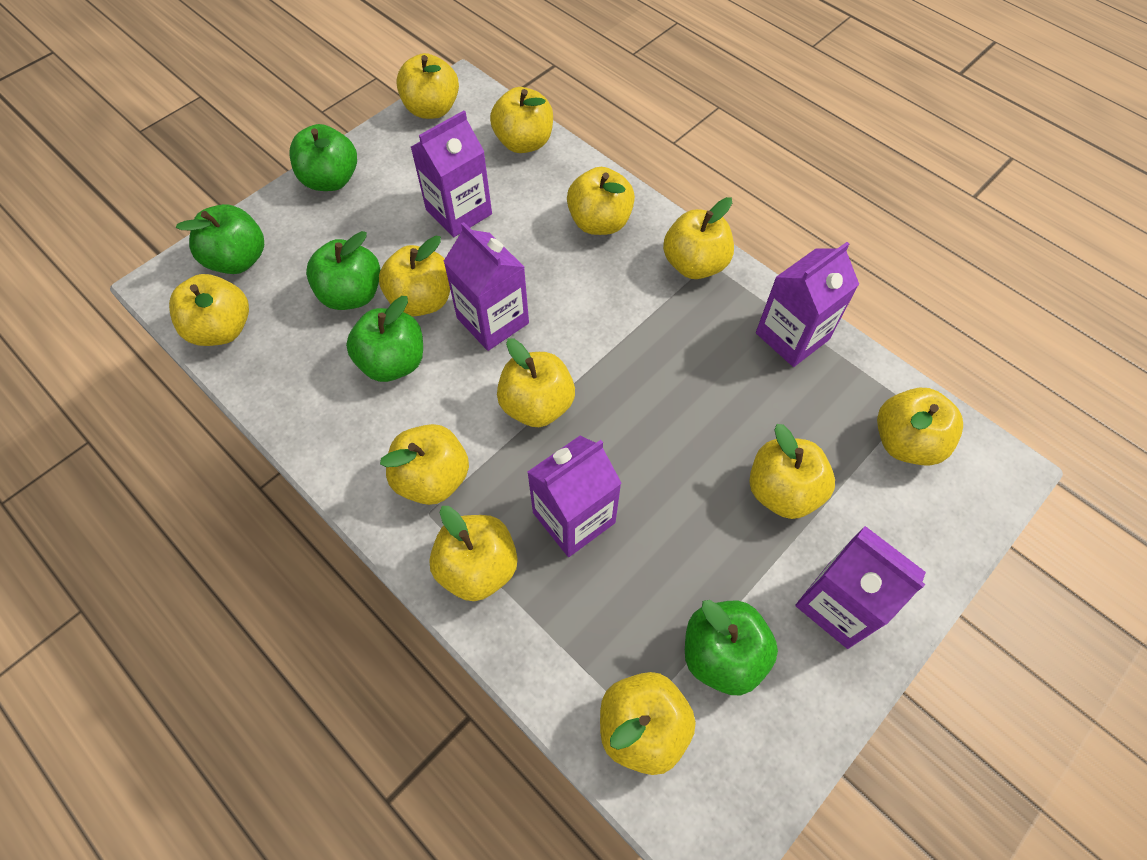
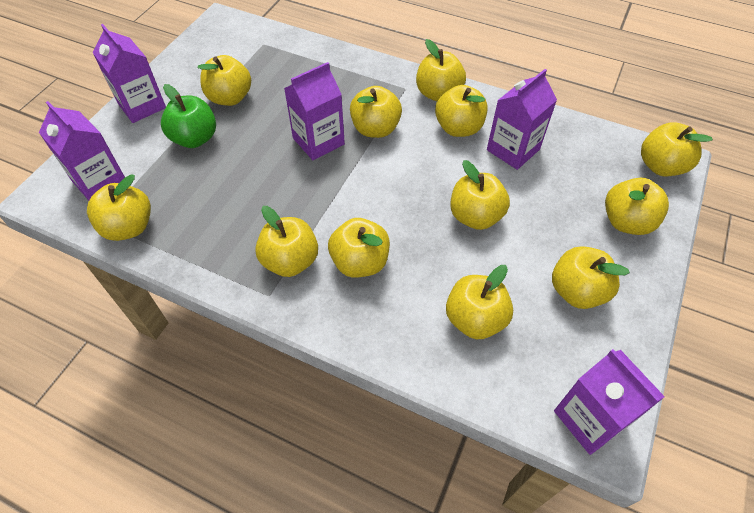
green apple: 5 -> 1

